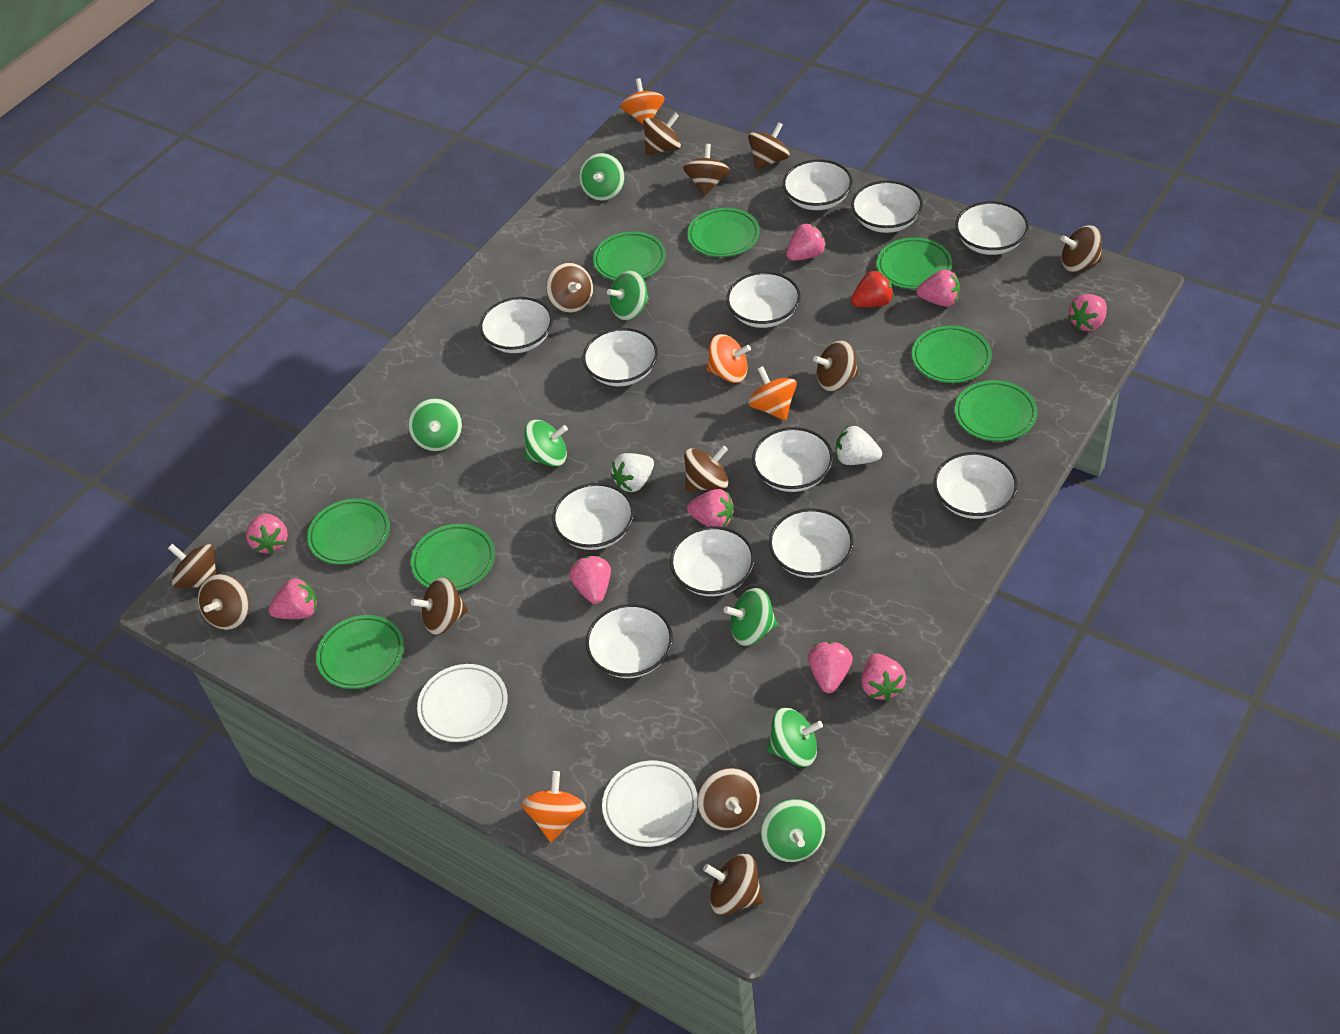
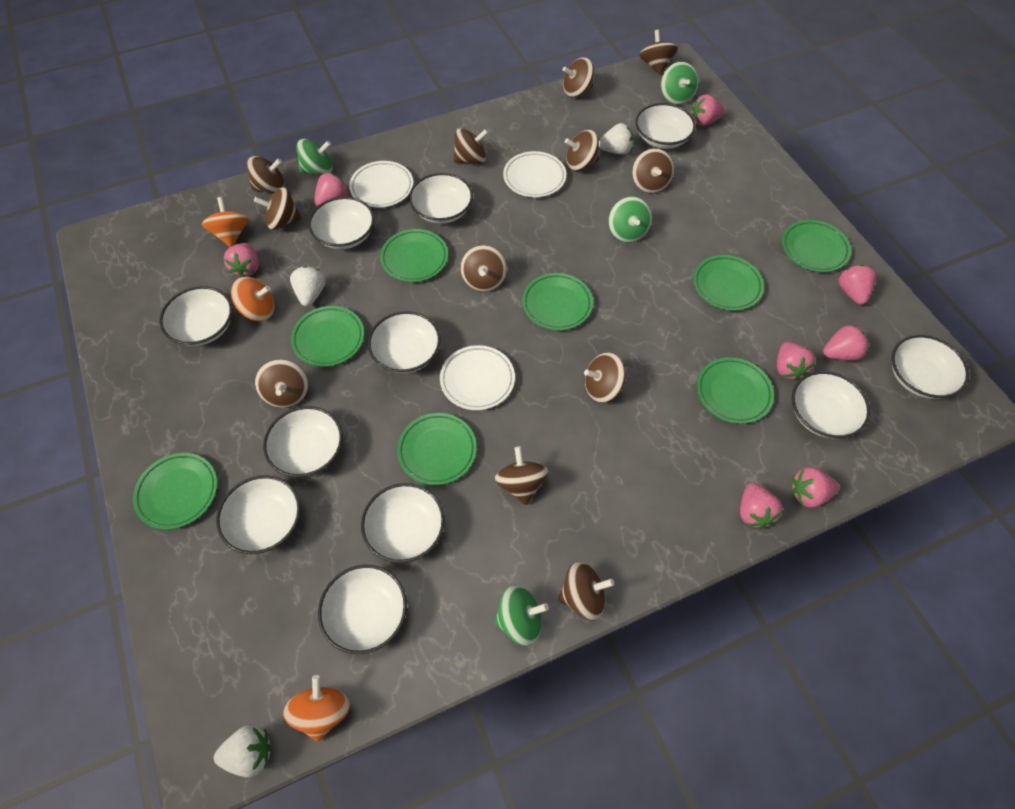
green spinning top: 7 -> 4
orange spinning top: 4 -> 3
pink strawberry: 9 -> 8
red strawberry: 1 -> 0
white bowl: 12 -> 11
white plate: 2 -> 3
white strawberry: 2 -> 3

